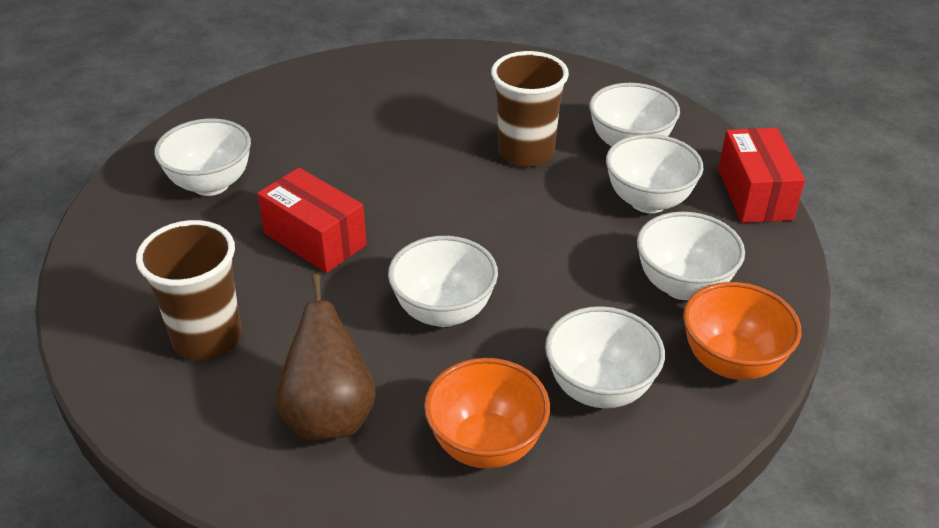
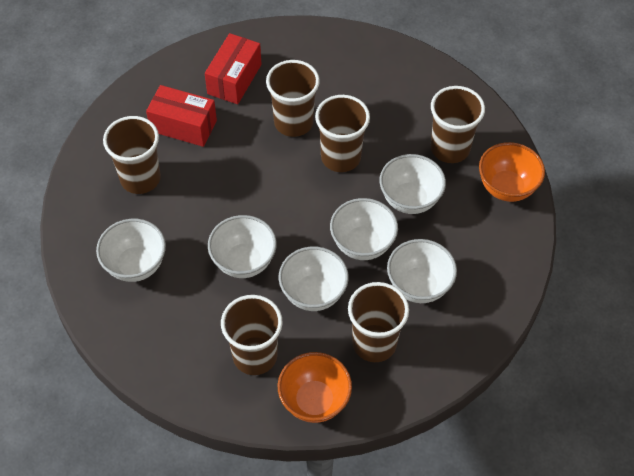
brown cup: 2 -> 6
brown pear: 1 -> 0

